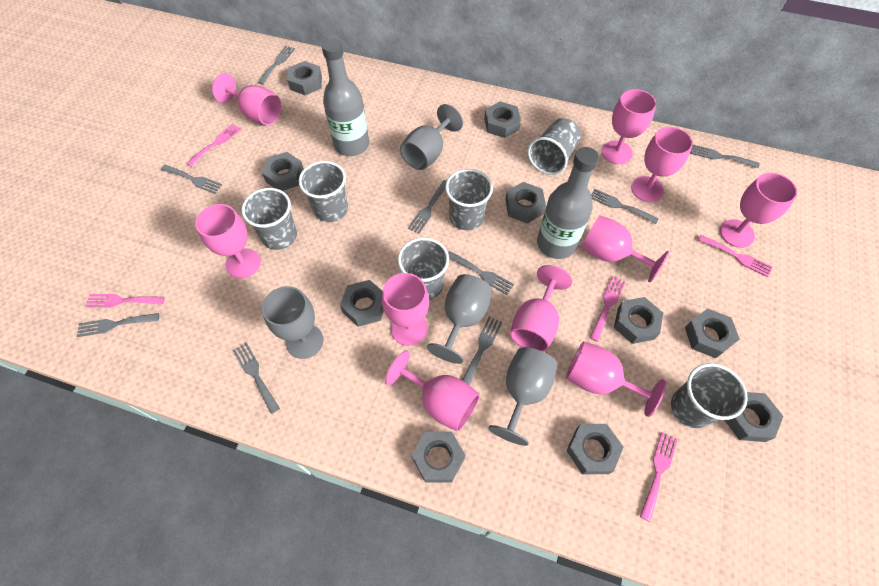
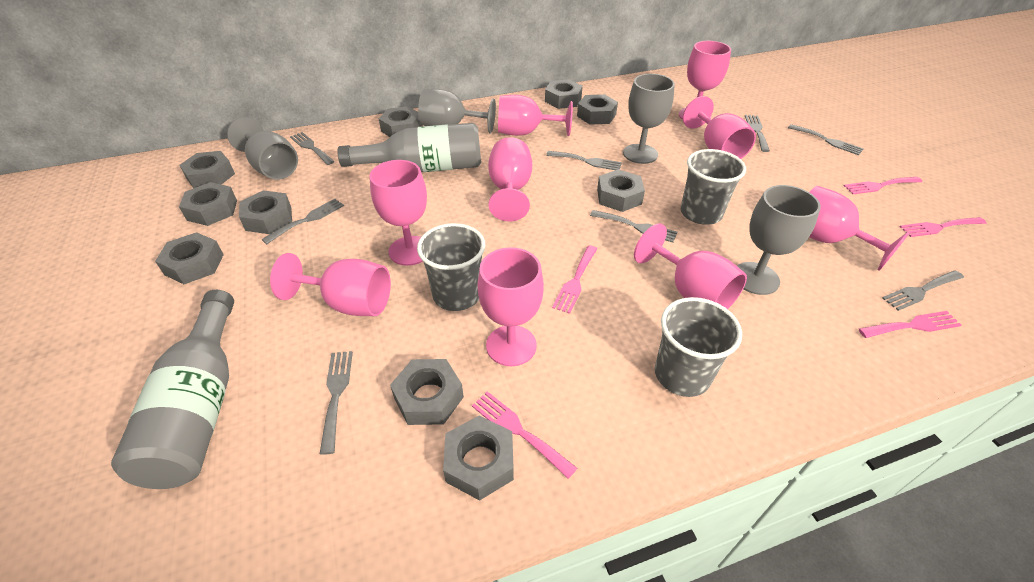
grey cup: 6 -> 3
grey fork: 9 -> 8
pink goblet: 10 -> 9

